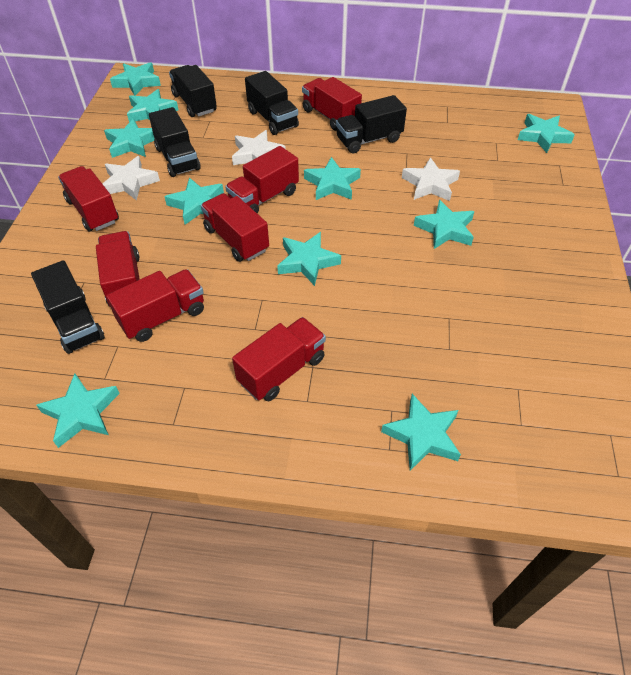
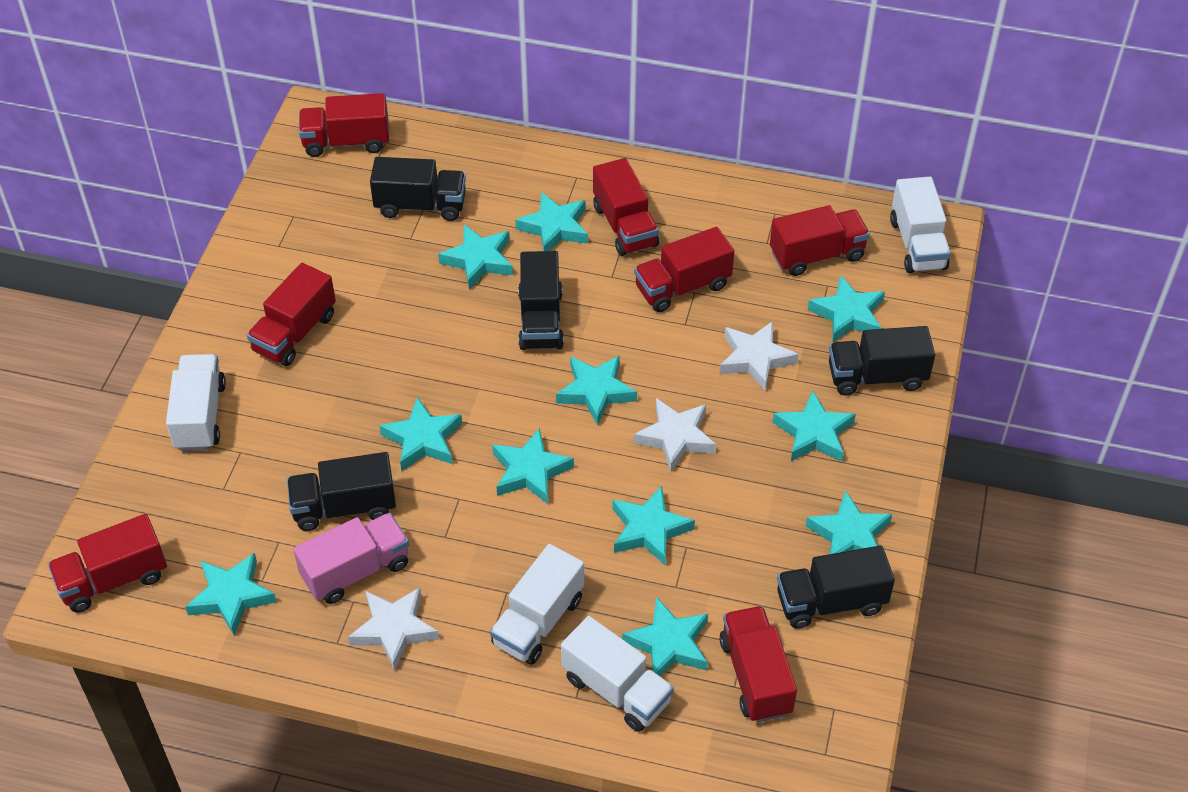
pink truck: 0 -> 1
turquoise star: 10 -> 11
white truck: 0 -> 4

